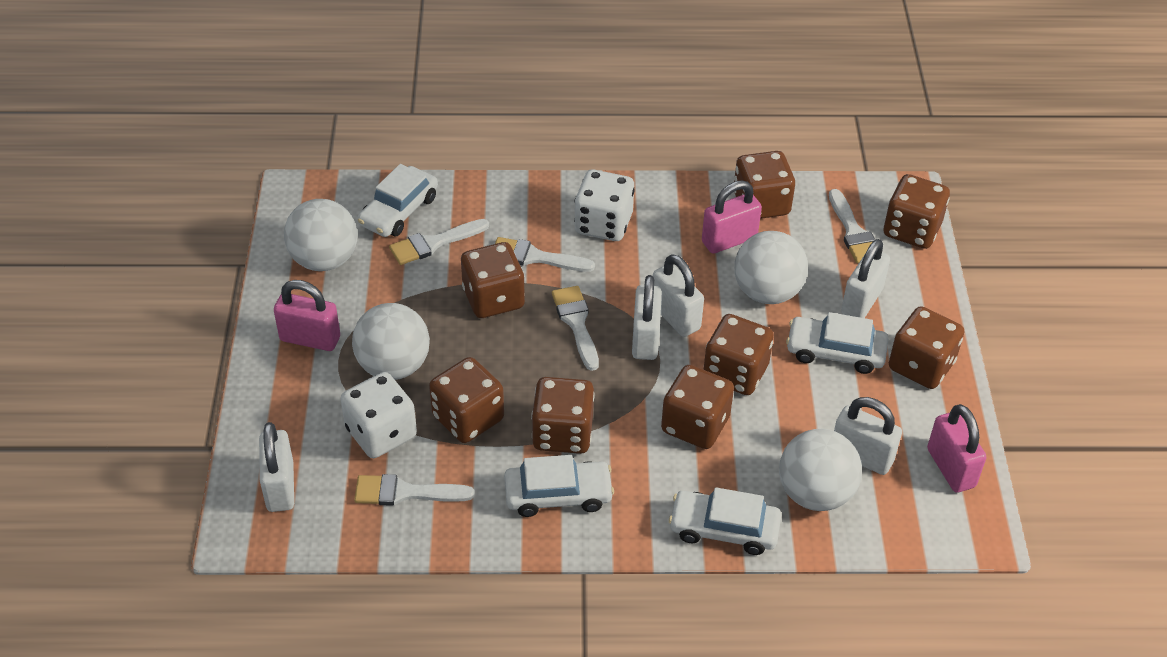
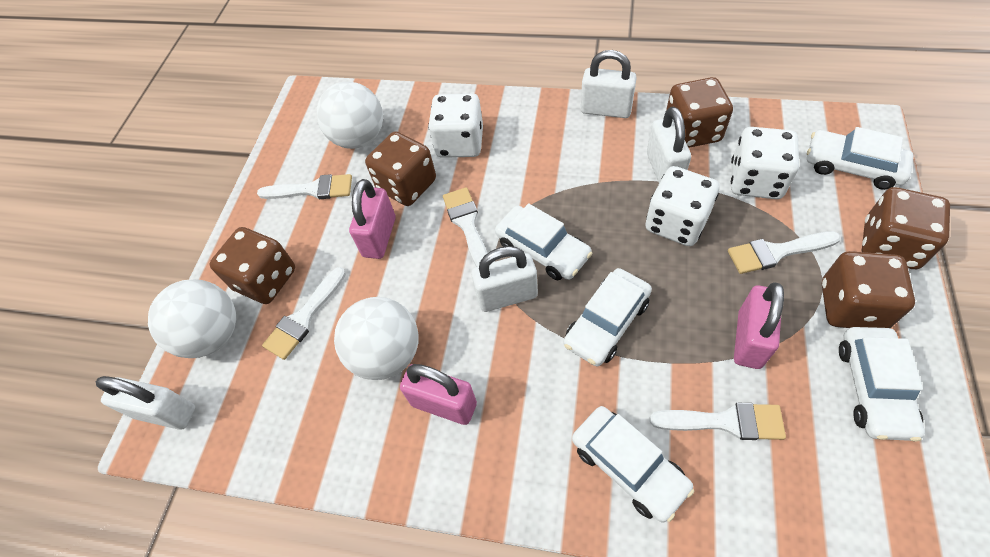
brown dice: 8 -> 5
white ball: 4 -> 3
white car: 4 -> 5
white dice: 2 -> 3
white padlock: 5 -> 4

